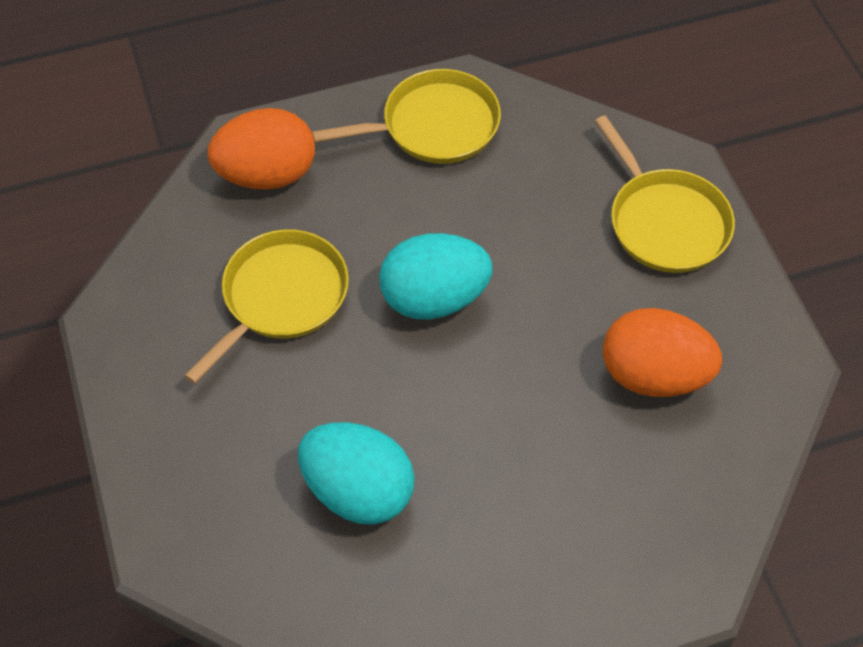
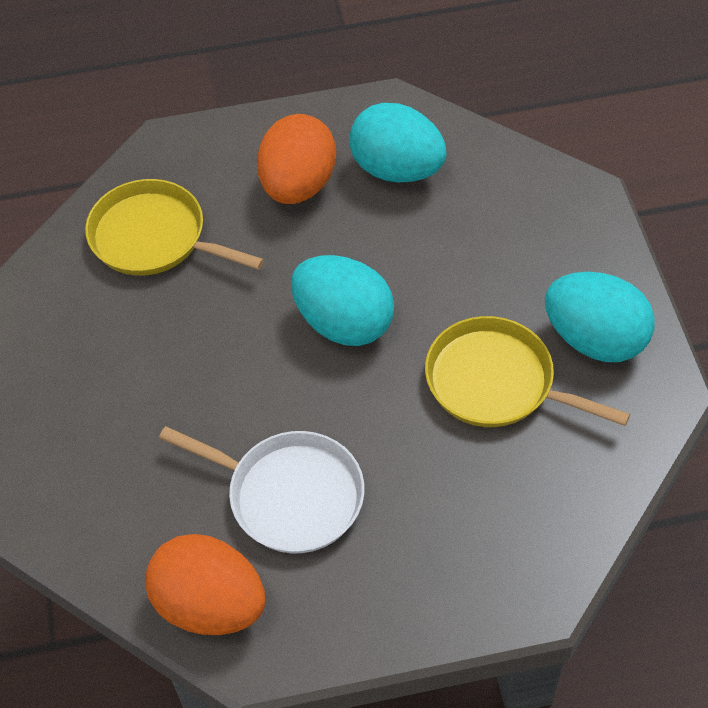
turquoise egg: 2 -> 3
white pan: 0 -> 1
yellow pan: 3 -> 2

